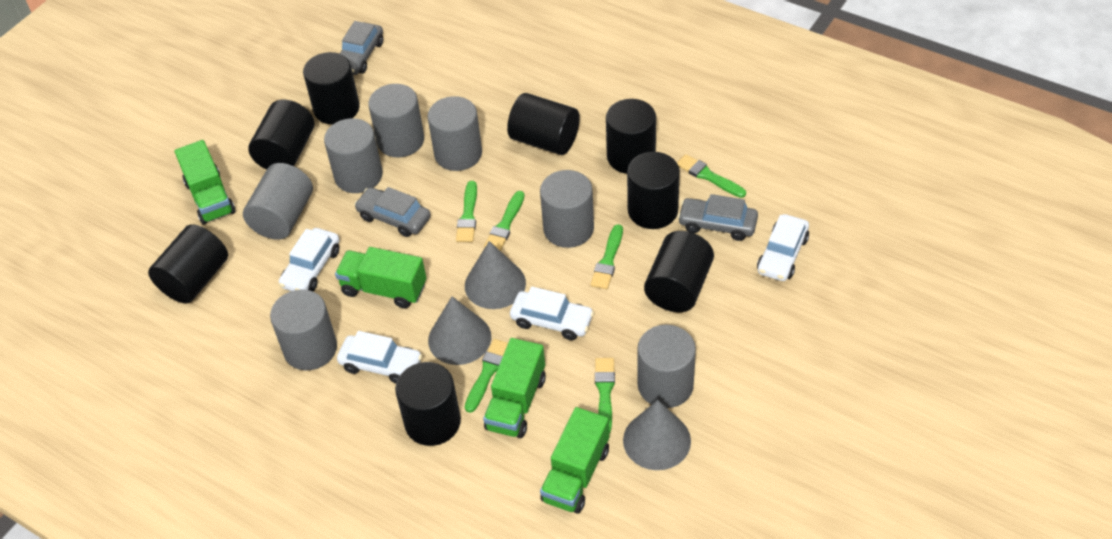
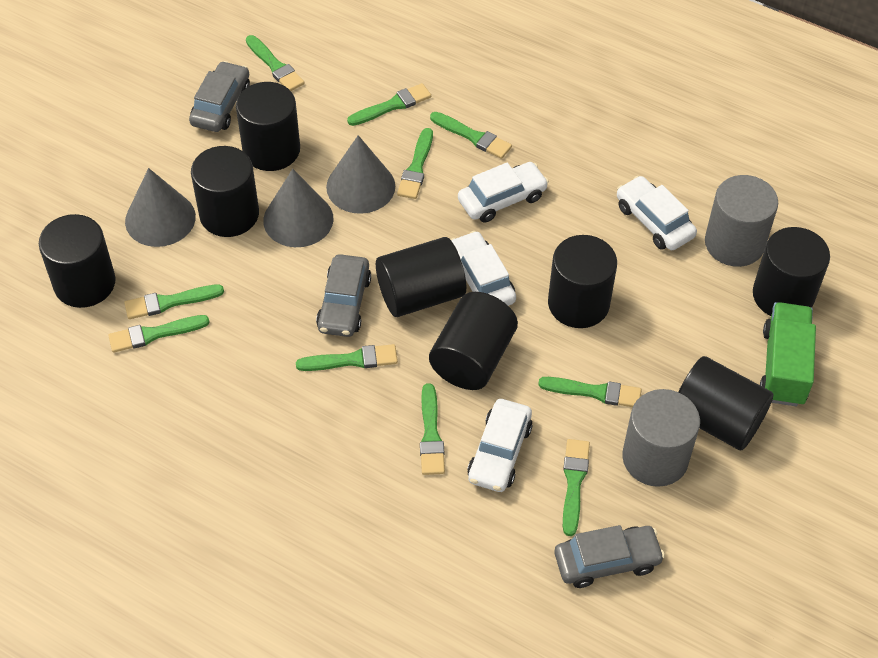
green brush: 6 -> 10
green truck: 4 -> 1
grey cylinder: 7 -> 2

